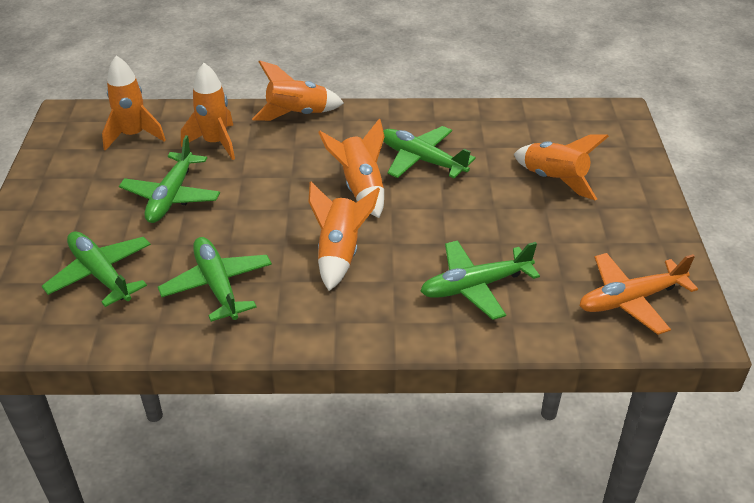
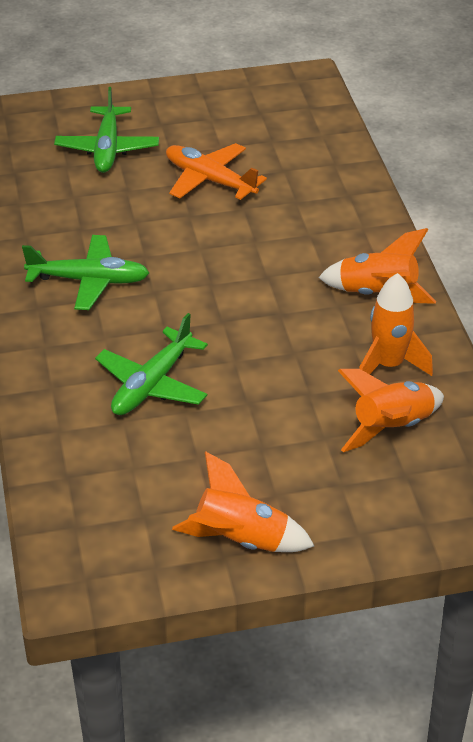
green plane: 5 -> 3
orange rocket: 6 -> 4

